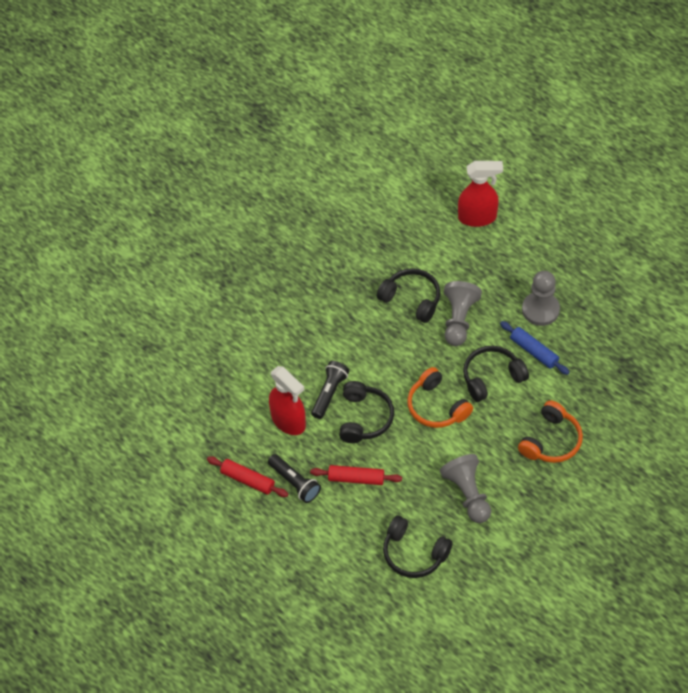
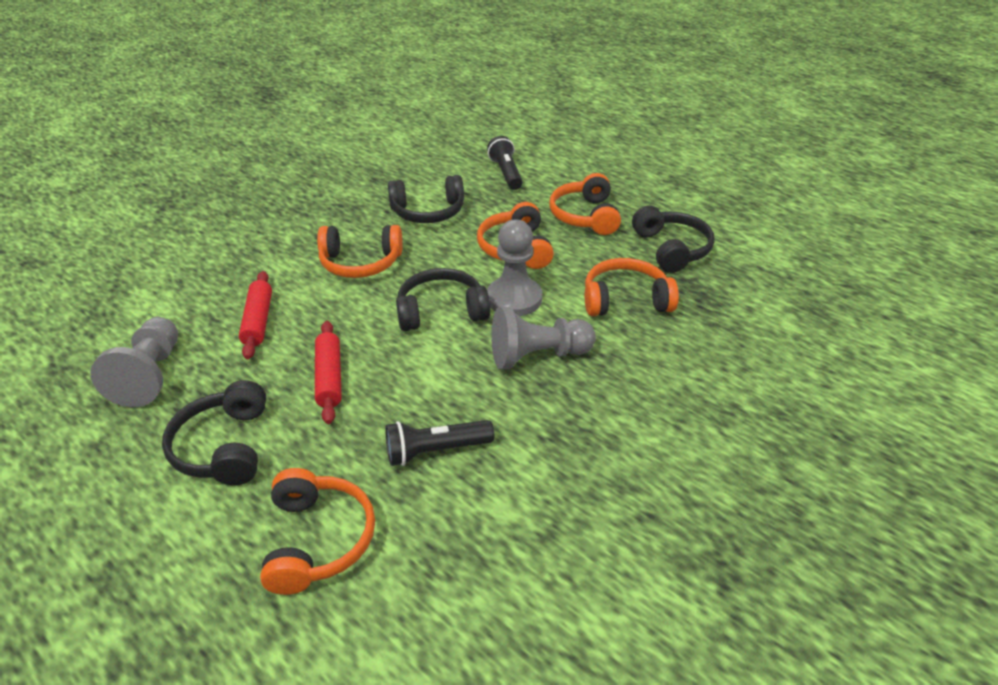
blue rolling pin: 1 -> 0
orange headphones: 2 -> 5
red spray bottle: 2 -> 0

